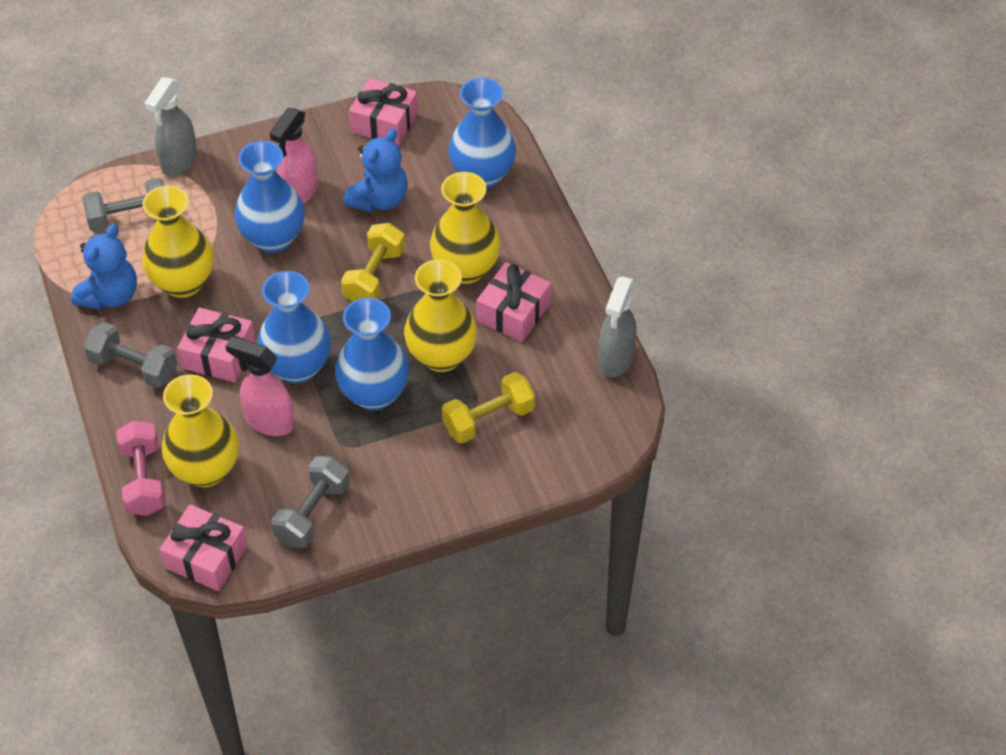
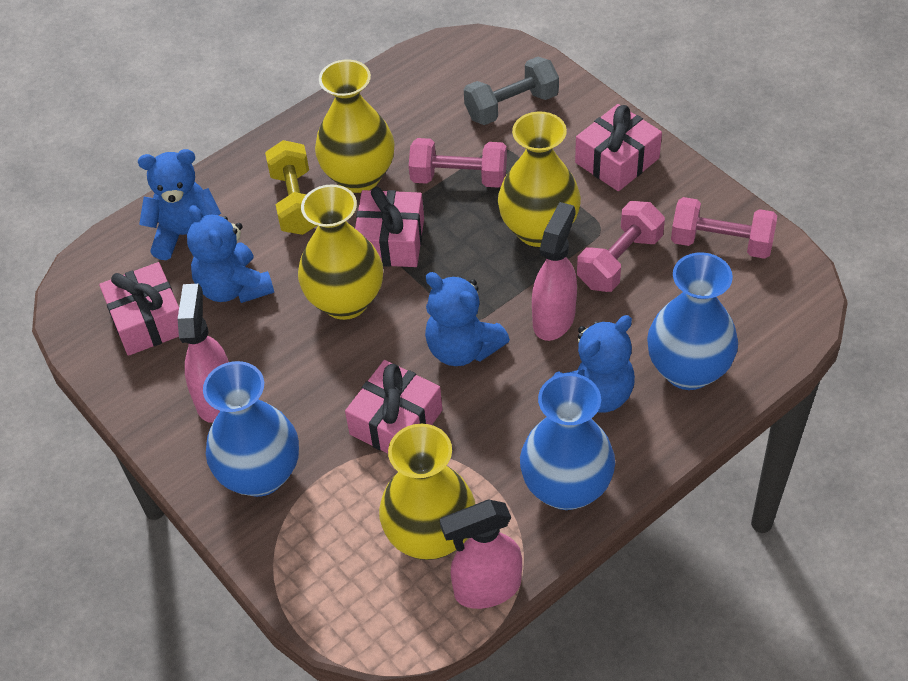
blue teddy bear: 2 -> 4
blue vase: 4 -> 3
grey dumbbell: 3 -> 1
grey spray bottle: 2 -> 0
pink dumbbell: 1 -> 3
pink spray bottle: 2 -> 3
yellow dumbbell: 2 -> 1

